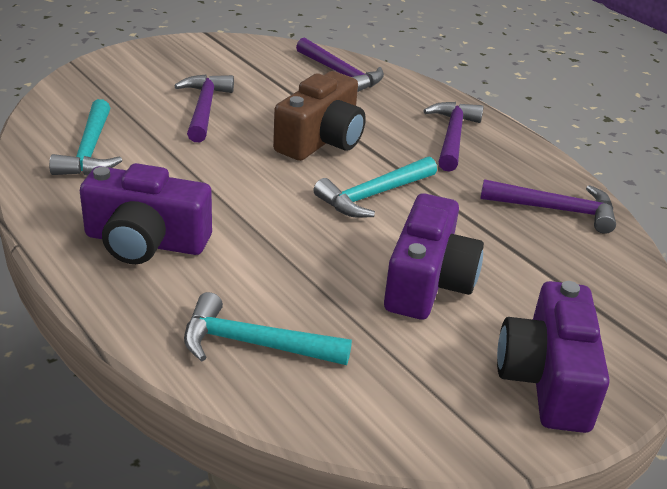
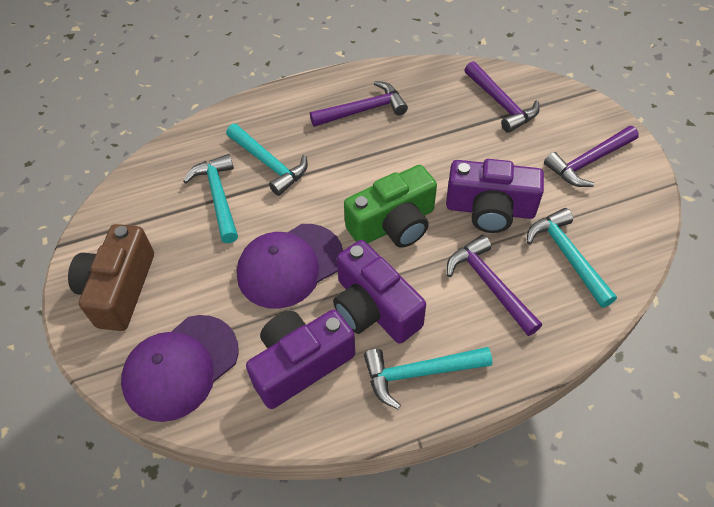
green camera: 0 -> 1
purple cap: 0 -> 2
turquoise hammer: 3 -> 4

